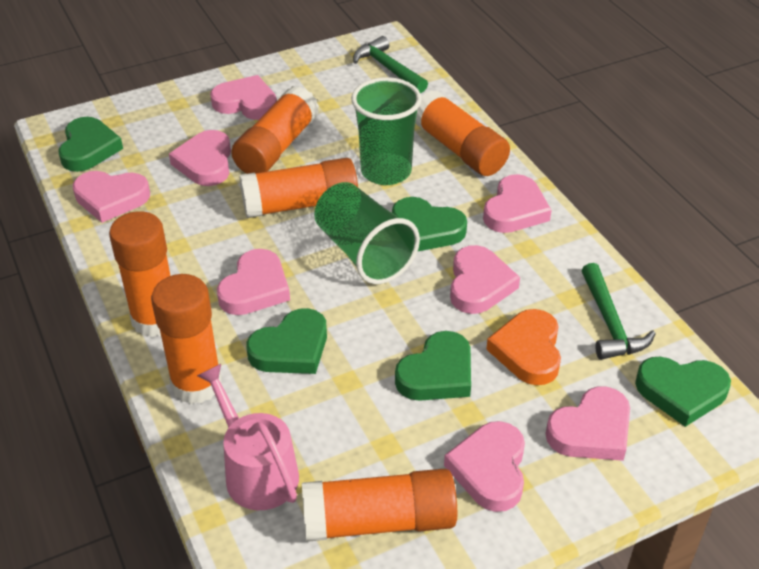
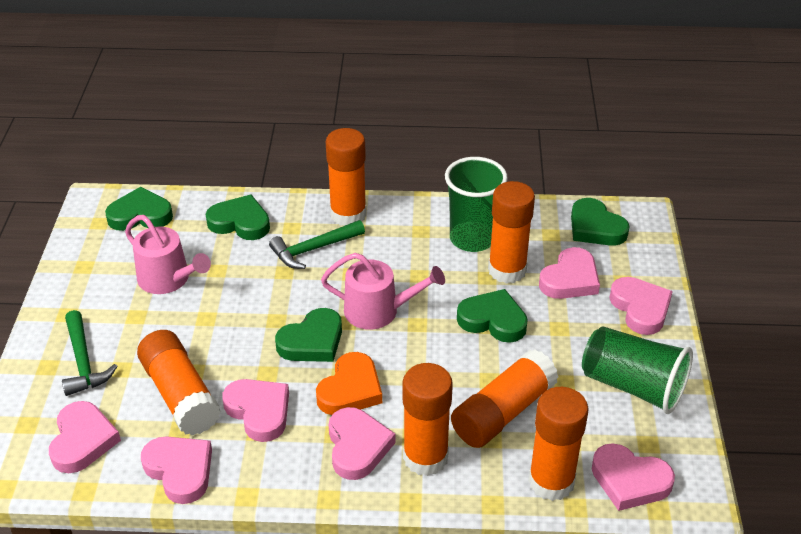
pink heart: 8 -> 7
pink watering can: 1 -> 2

